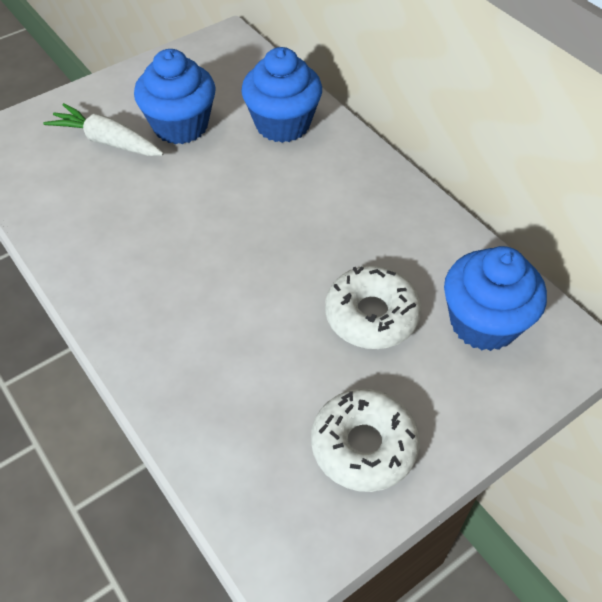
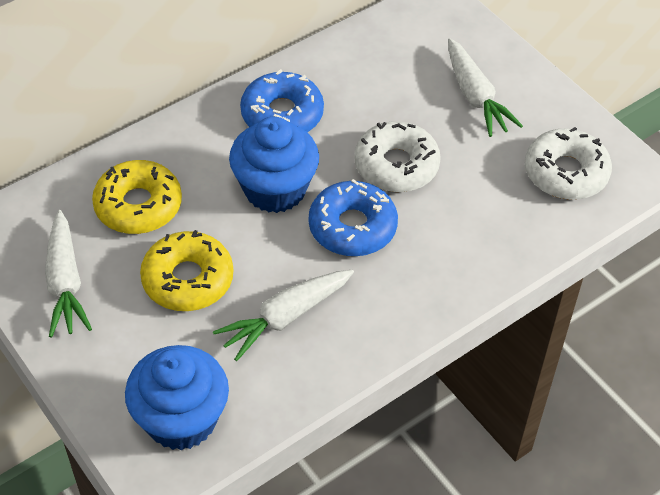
blue cupcake: 3 -> 2
blue donut: 0 -> 2
white carrot: 1 -> 3
yellow donut: 0 -> 2

